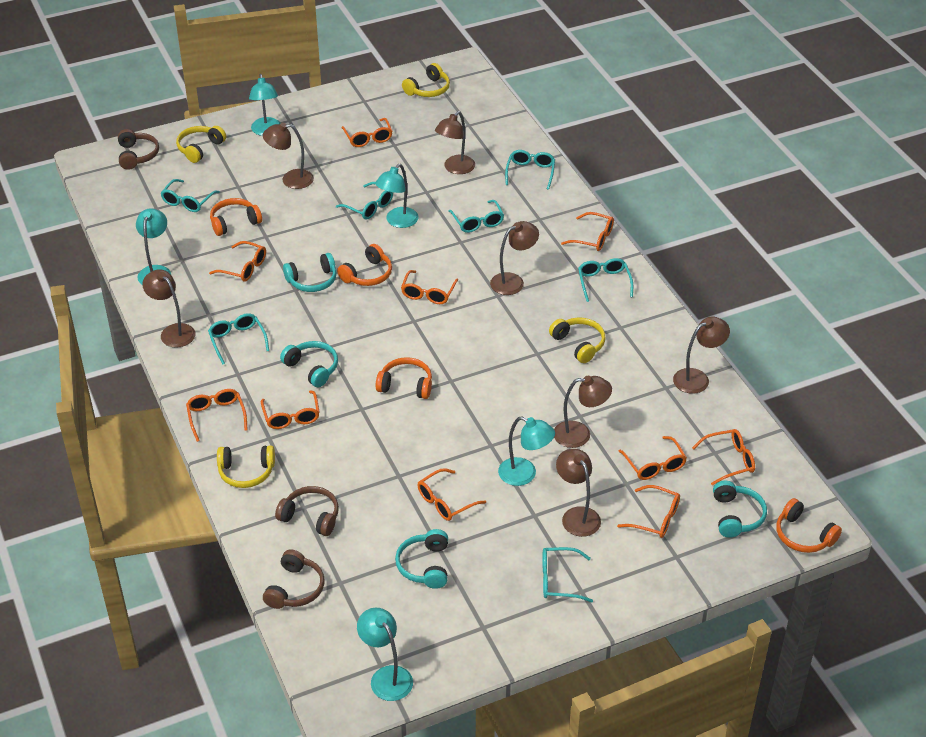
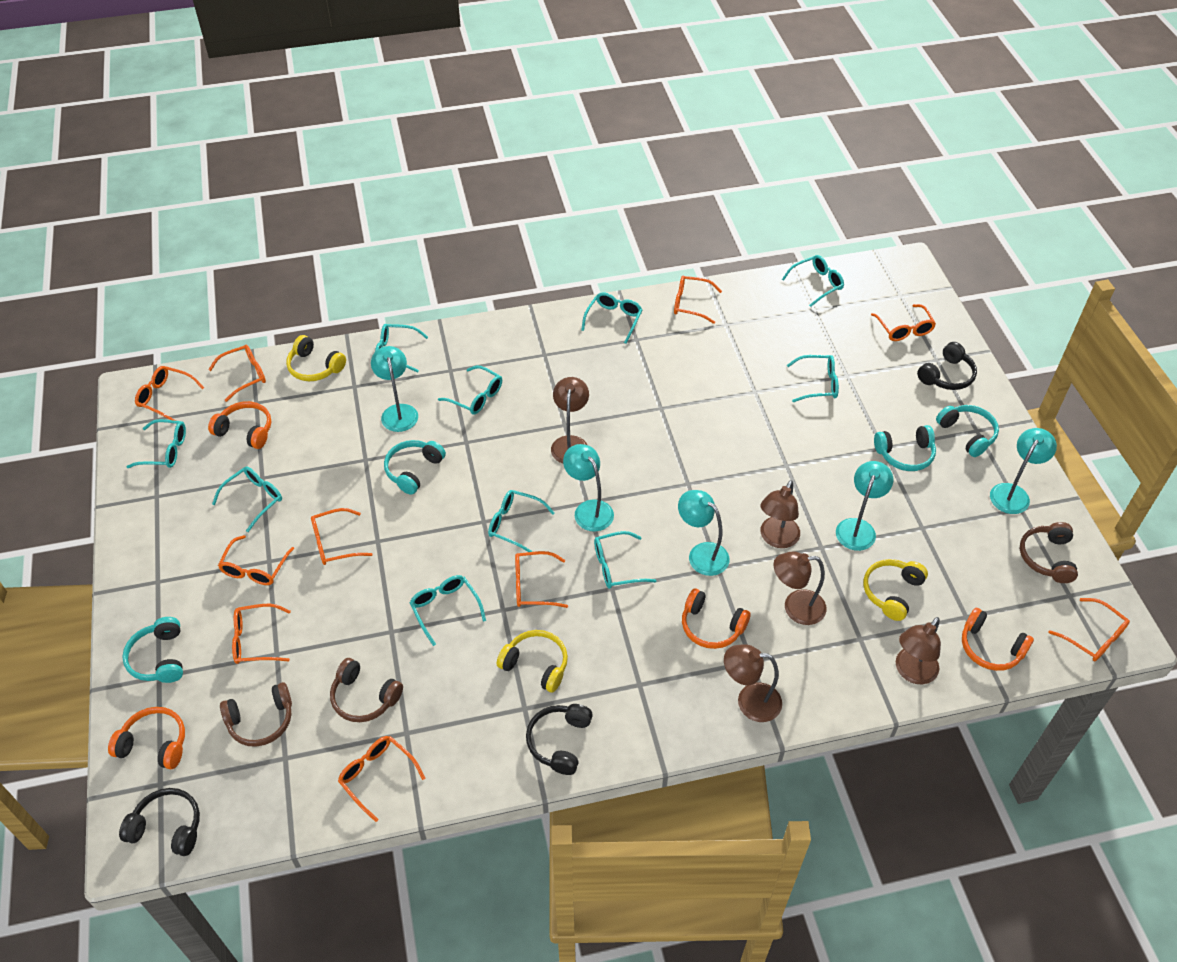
black headphones: 0 -> 3
brown lamp: 7 -> 5
turquoise glasses: 7 -> 10
yellow headphones: 4 -> 3

